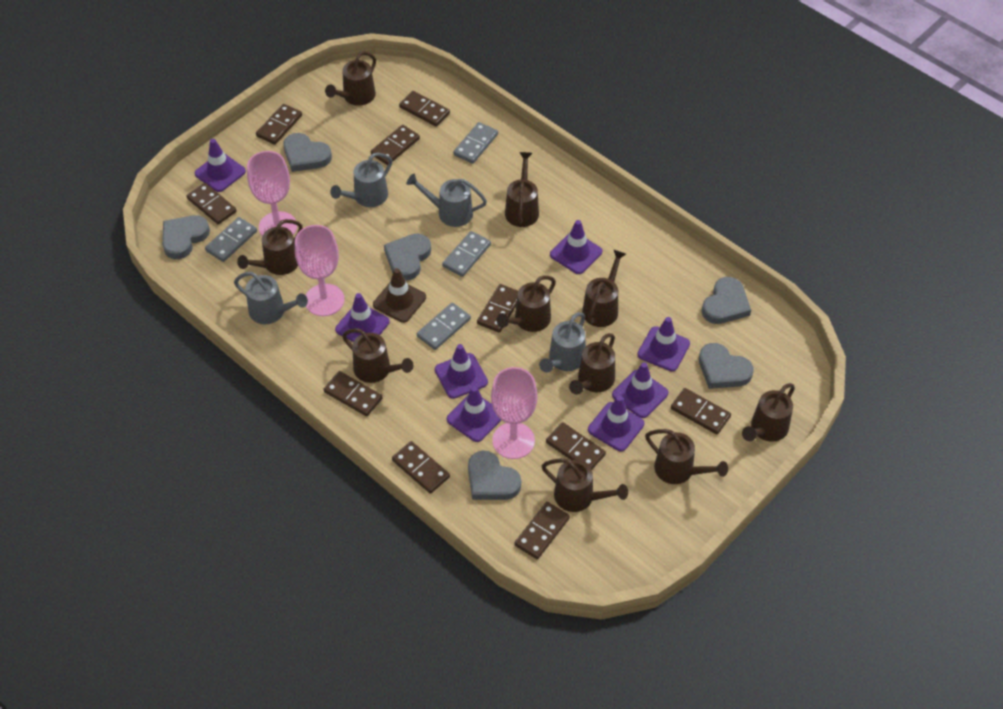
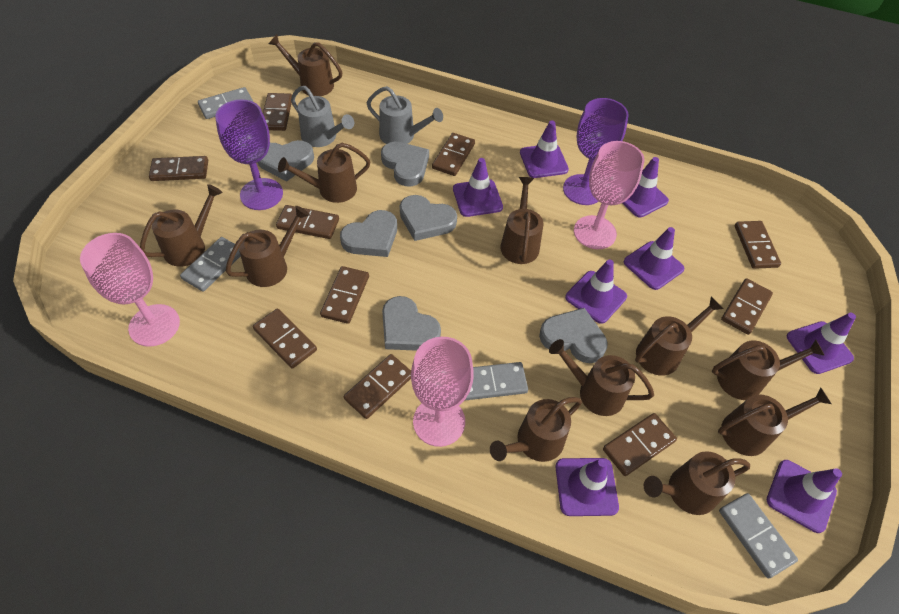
brown traffic cone: 1 -> 0
brown watering can: 10 -> 11
grey watering can: 4 -> 2
purple goblet: 0 -> 2

